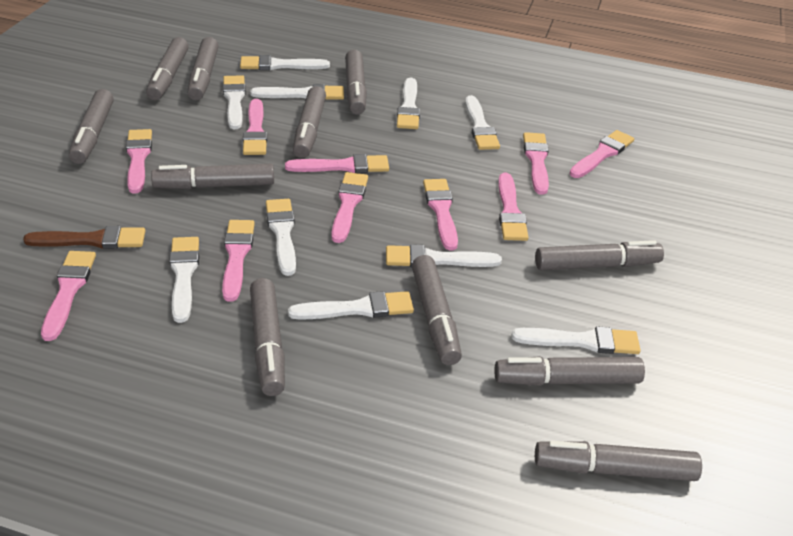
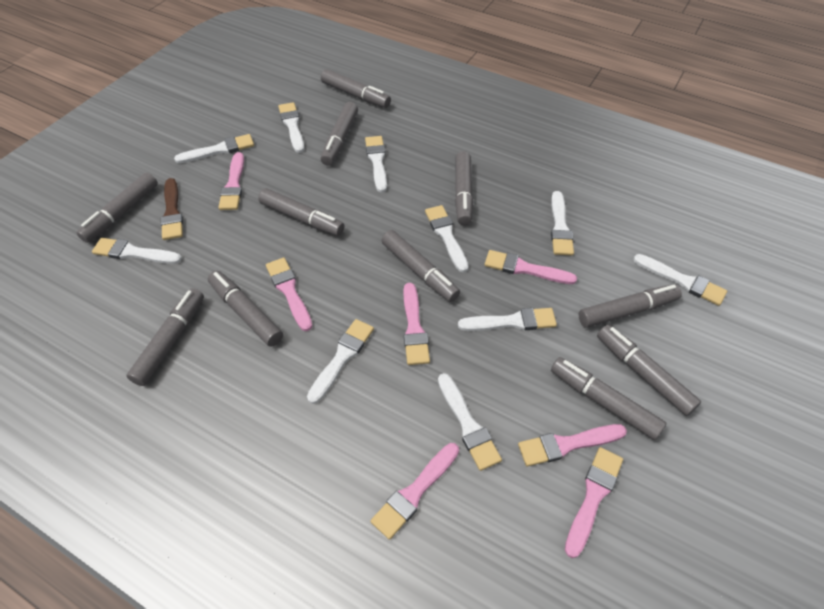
pink brush: 10 -> 7

